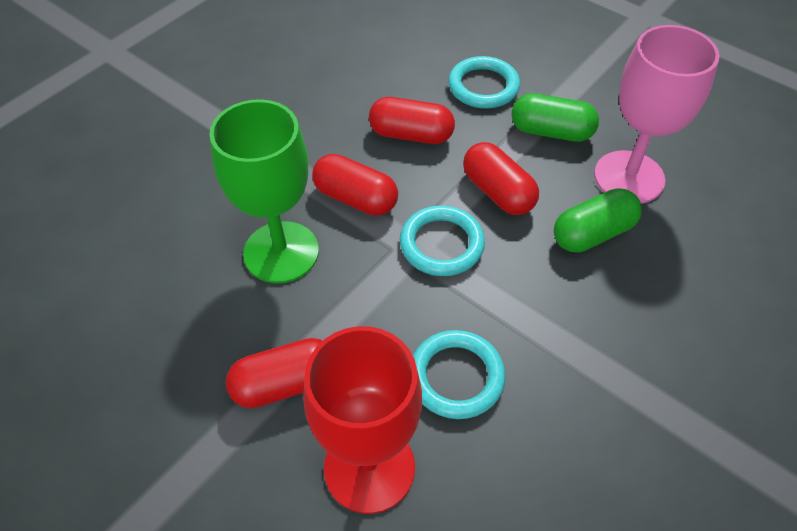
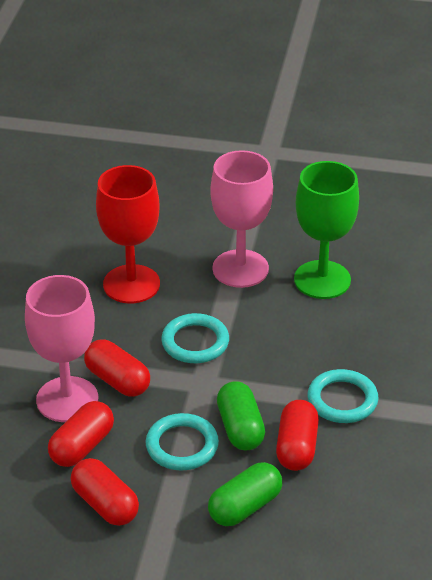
pink goblet: 1 -> 2

